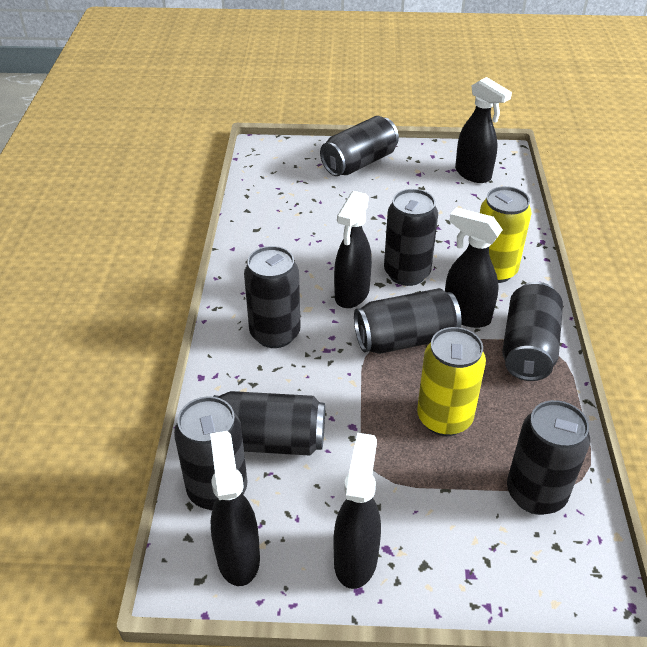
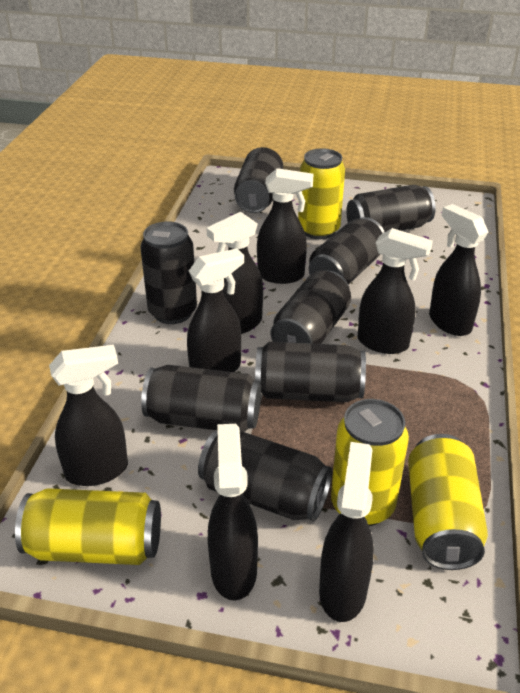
black spray bottle: 5 -> 8
yellow can: 2 -> 4

